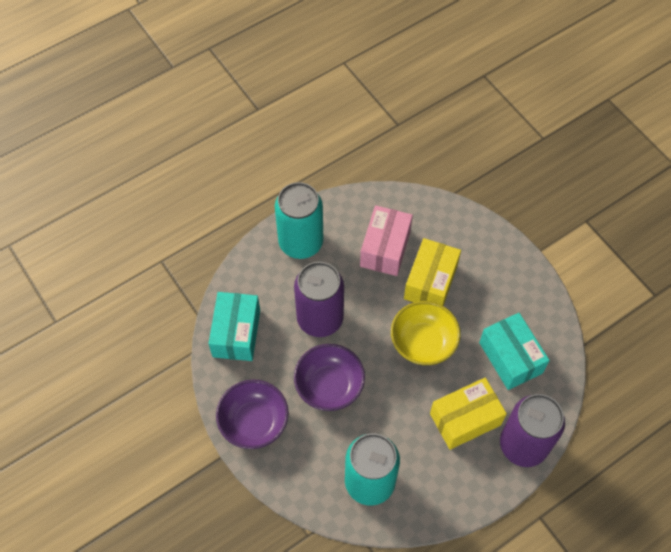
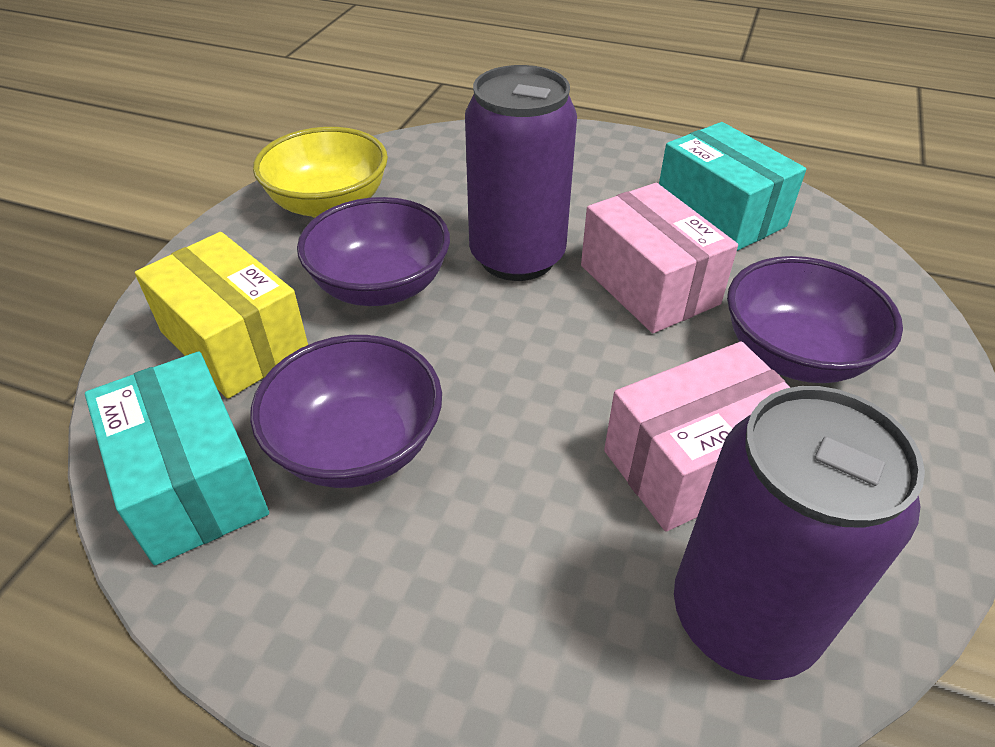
pink box: 1 -> 2
purple bowl: 2 -> 3
turquoise can: 2 -> 0
yellow box: 2 -> 1

